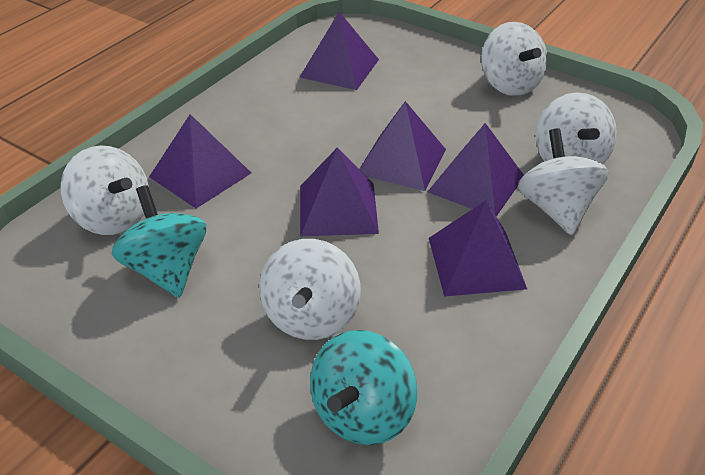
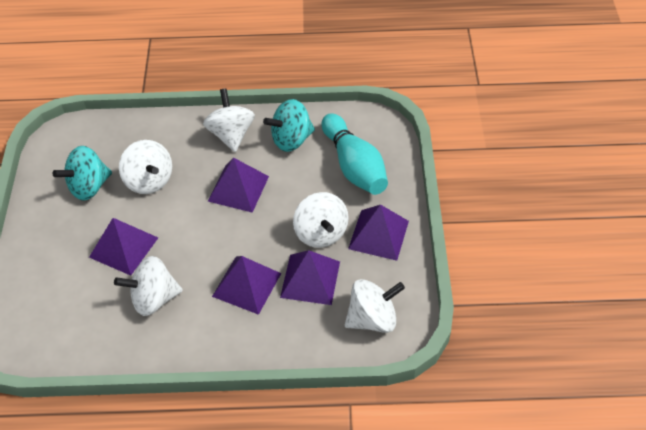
purple pyramid: 6 -> 5
turquoise bowling pin: 0 -> 1

